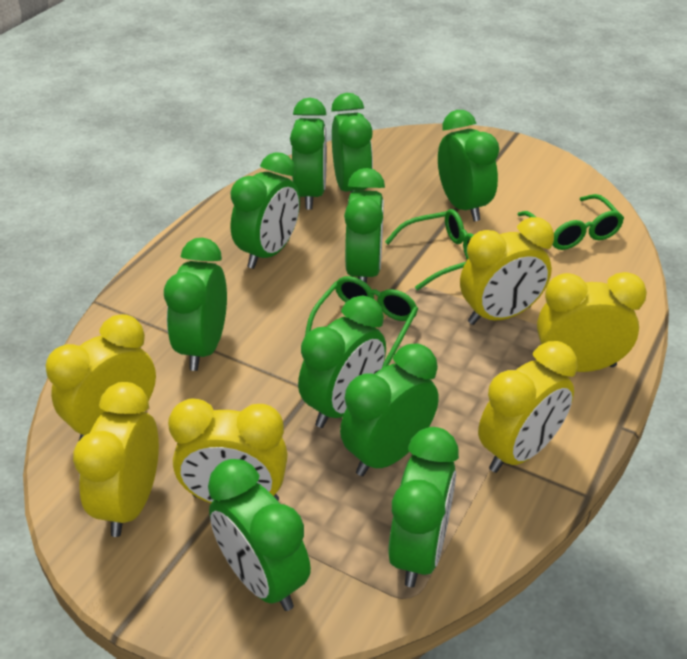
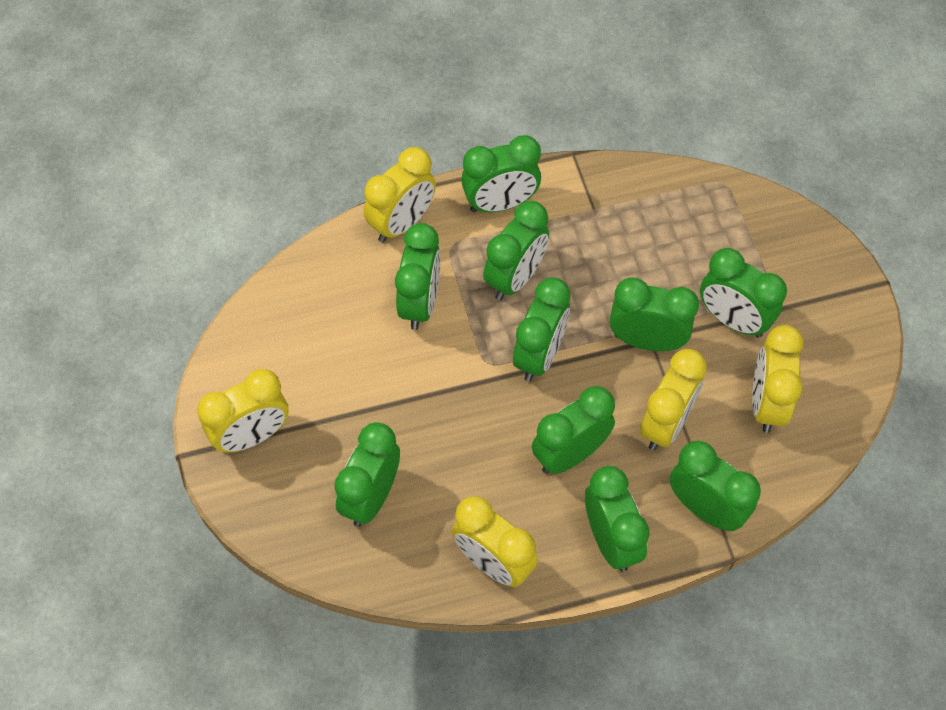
green glasses: 3 -> 0
yellow clock: 6 -> 5

